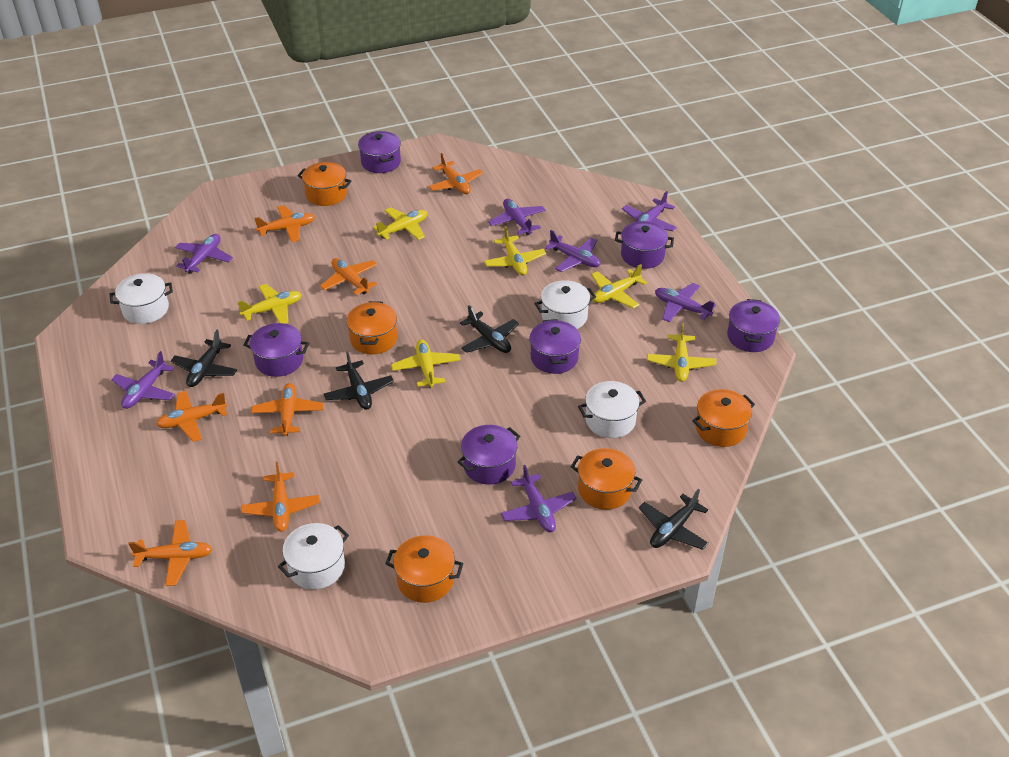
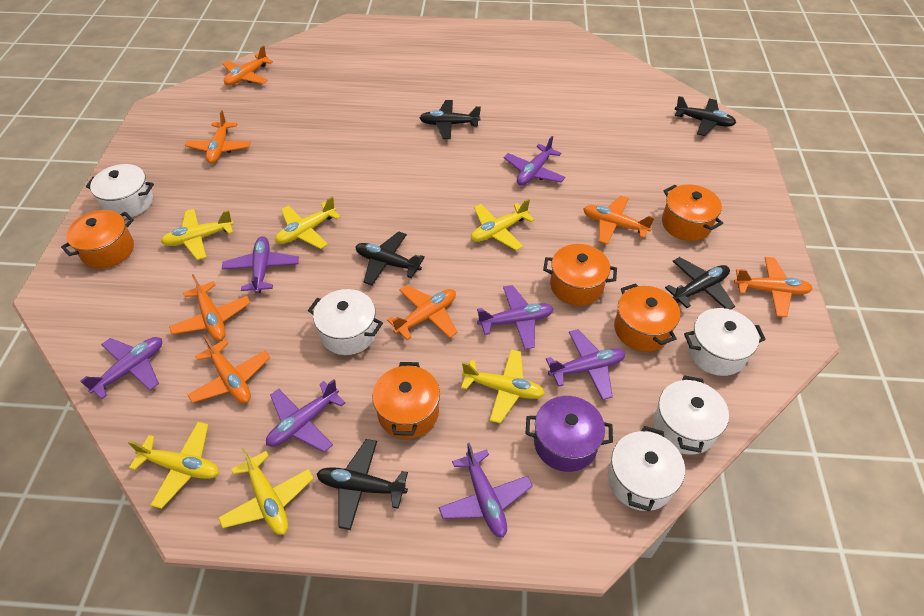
black plane: 4 -> 5
purple pot: 6 -> 1
white pot: 4 -> 5

